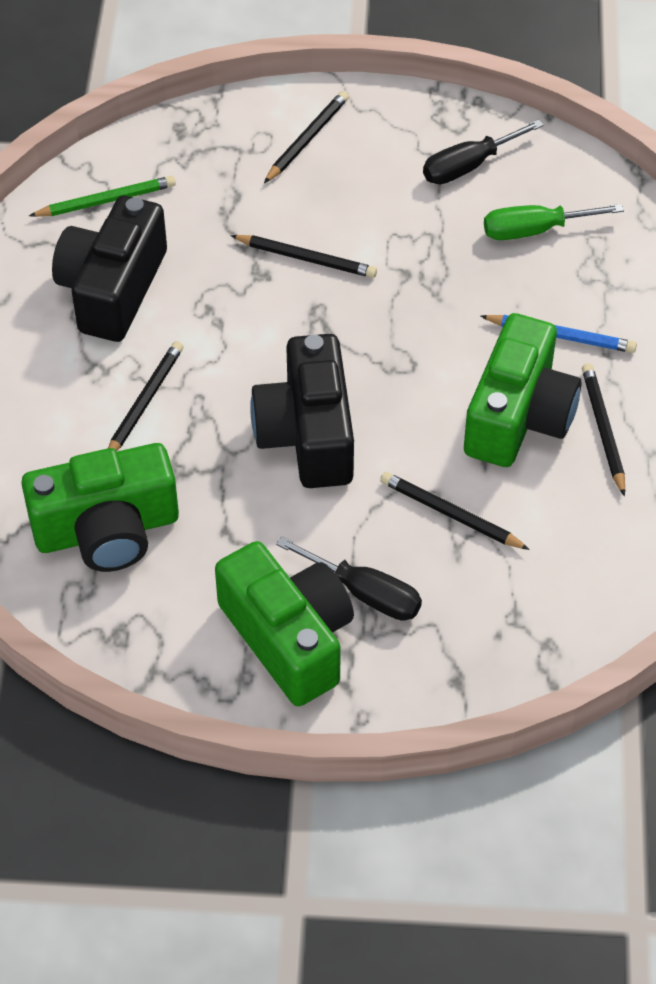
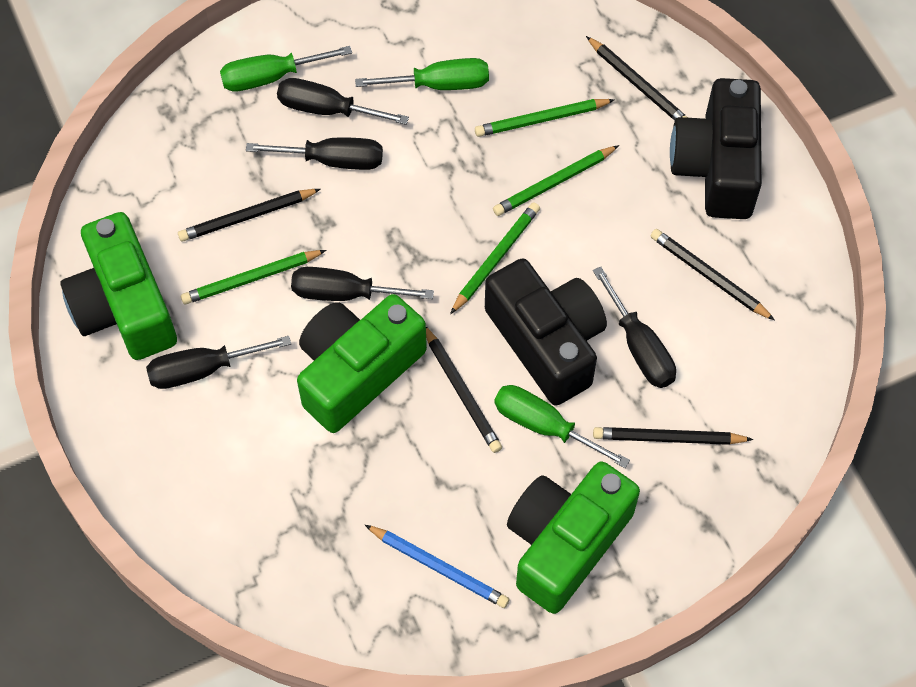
black screwdriver: 2 -> 5
green pencil: 1 -> 4
green screwdriver: 1 -> 3

